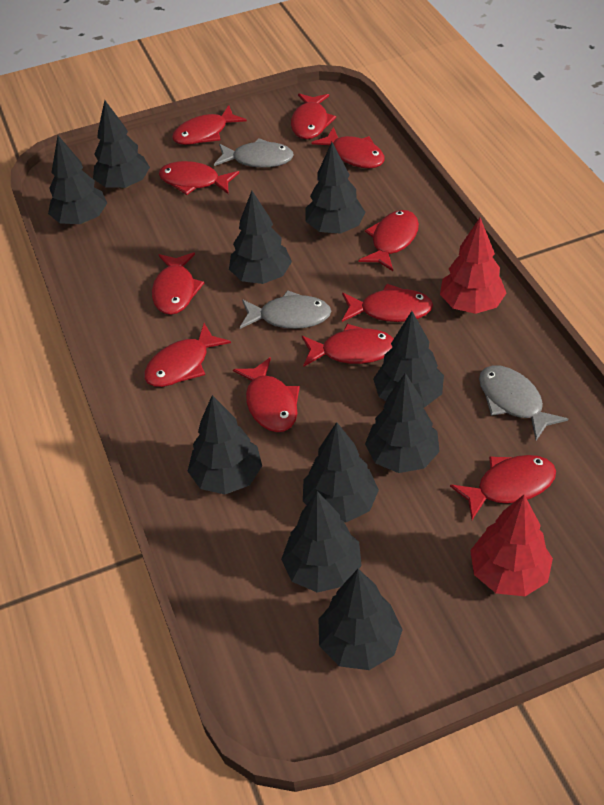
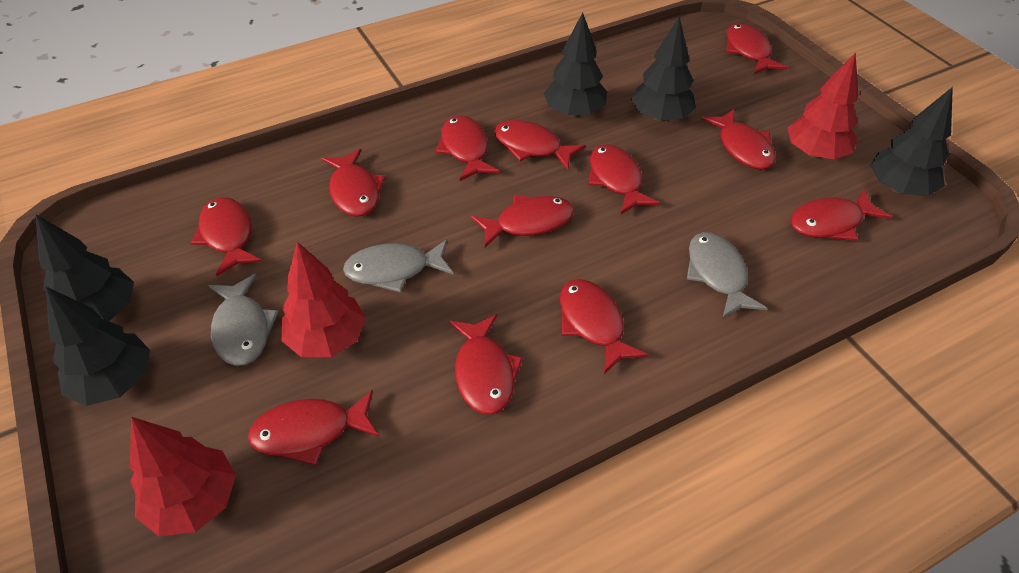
black tree: 10 -> 5
red fish: 11 -> 12
red tree: 2 -> 3

